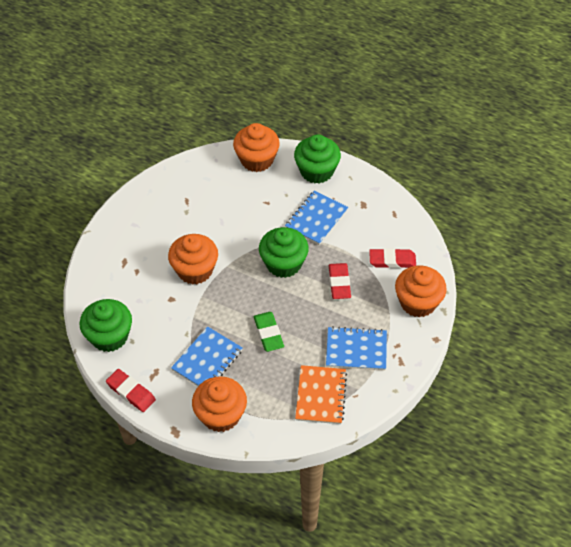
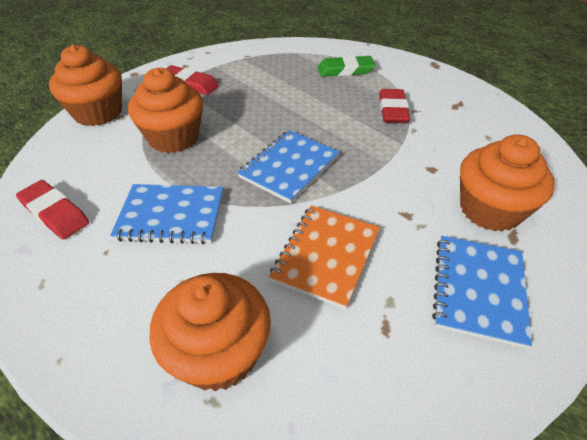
green cupcake: 3 -> 0

